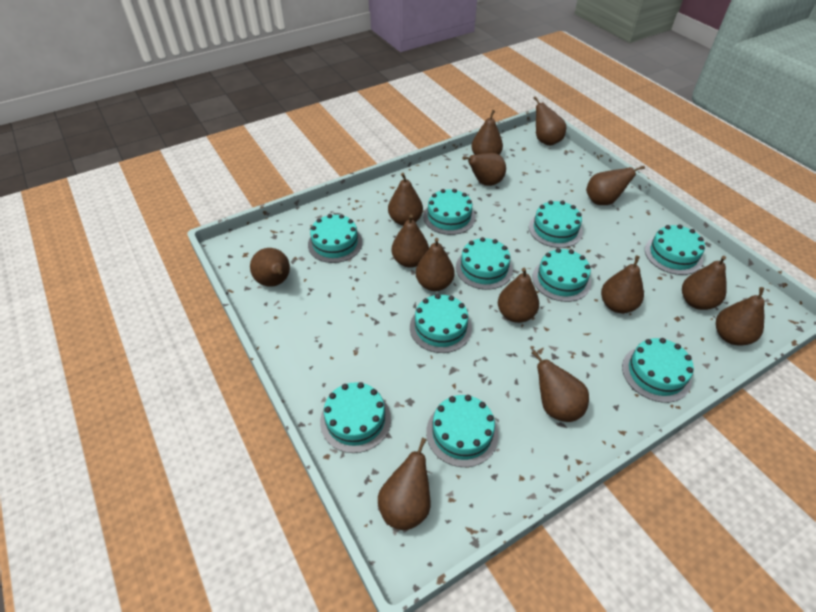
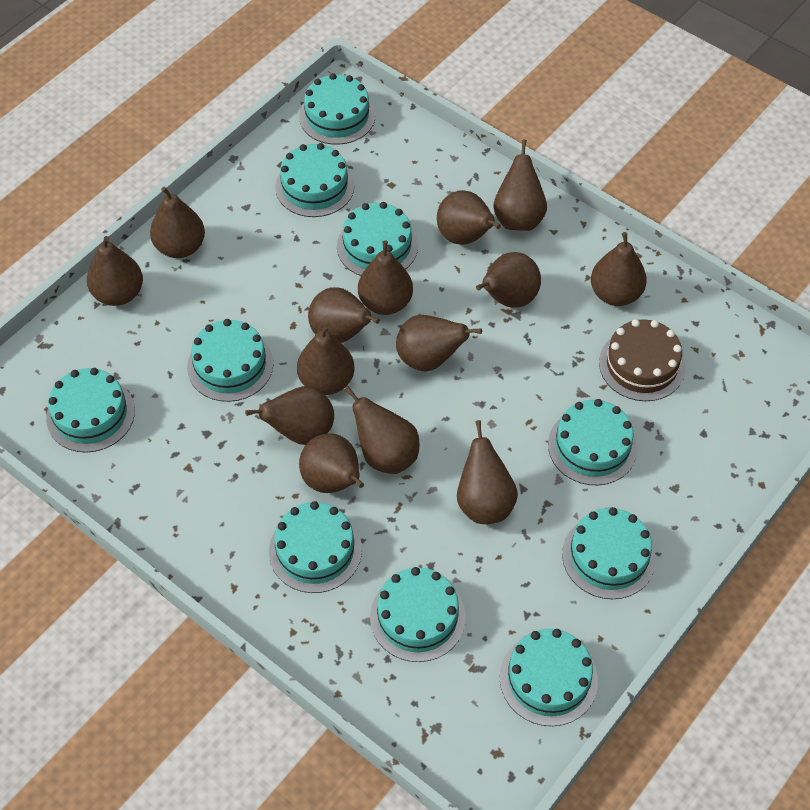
brown cake: 0 -> 1

